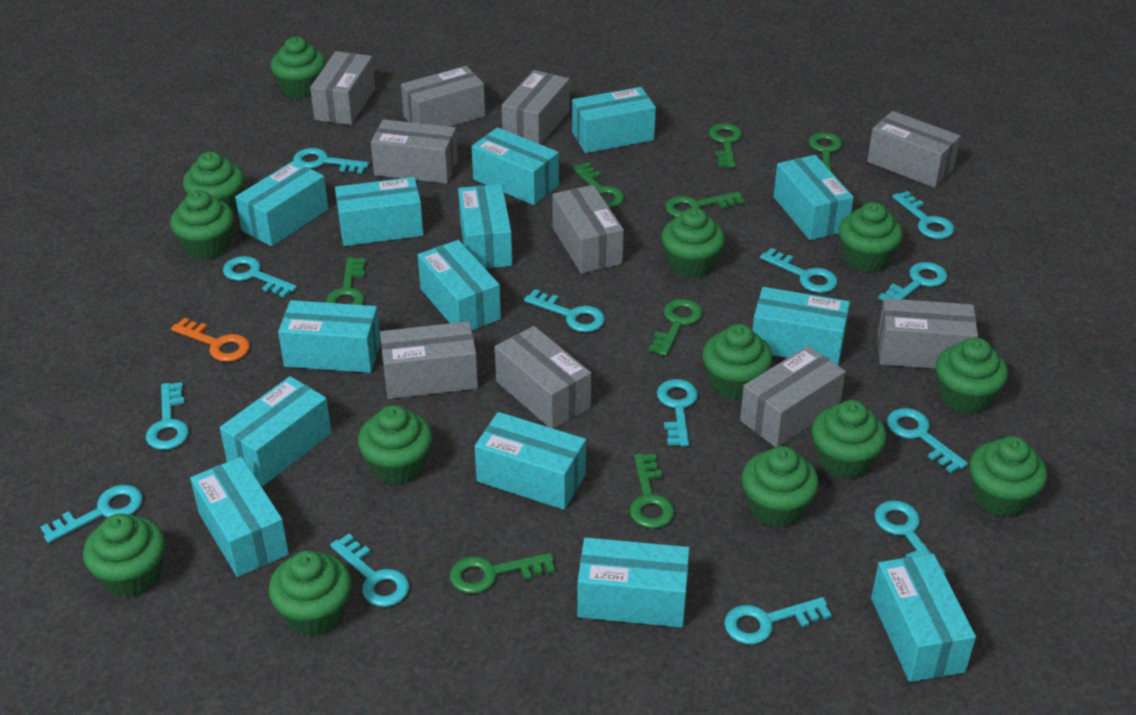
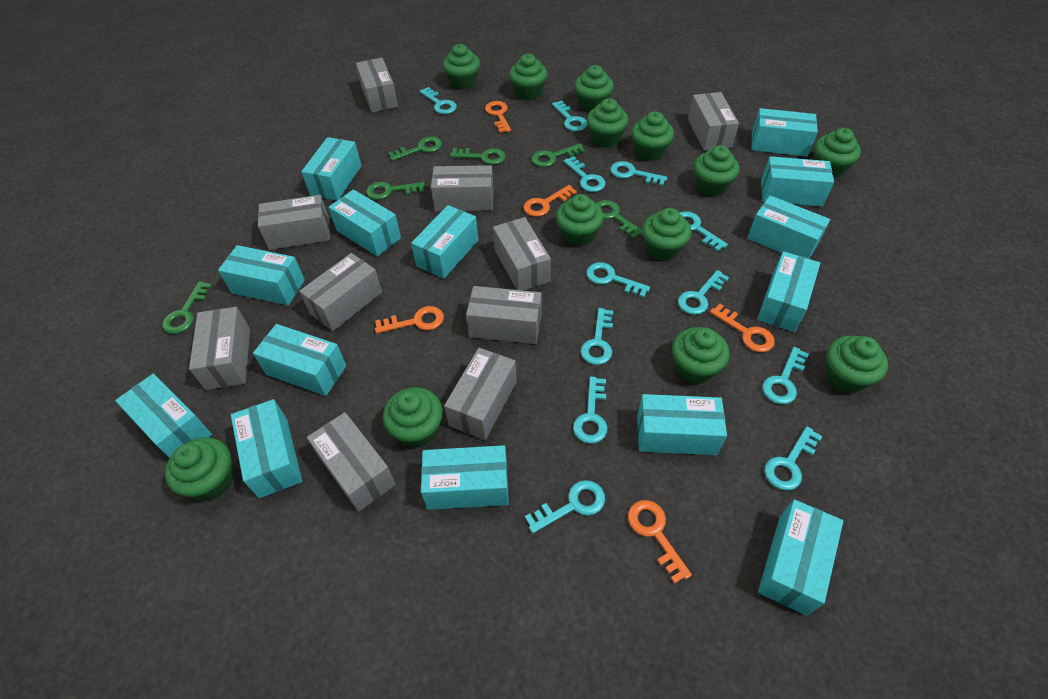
green key: 8 -> 6
orange key: 1 -> 5
turquoise key: 13 -> 12

